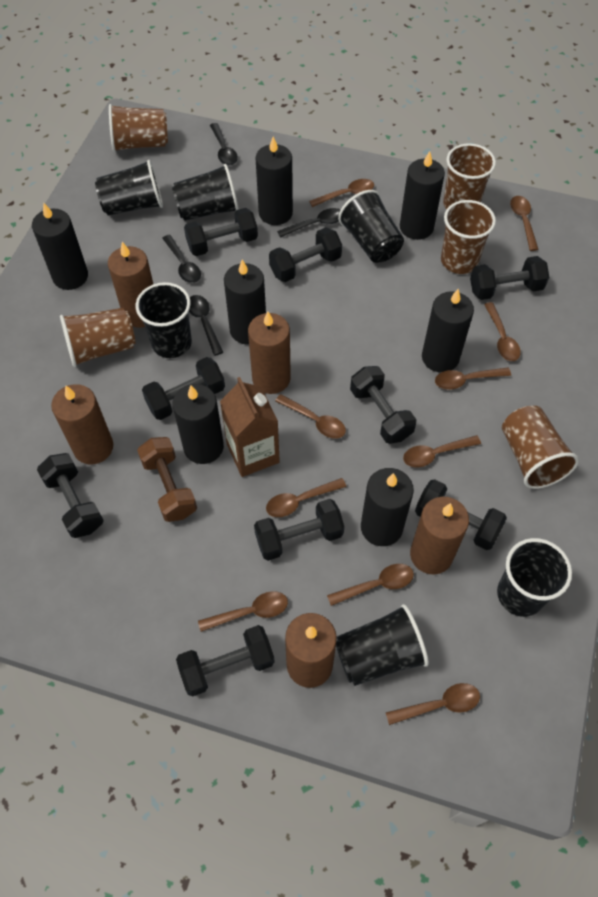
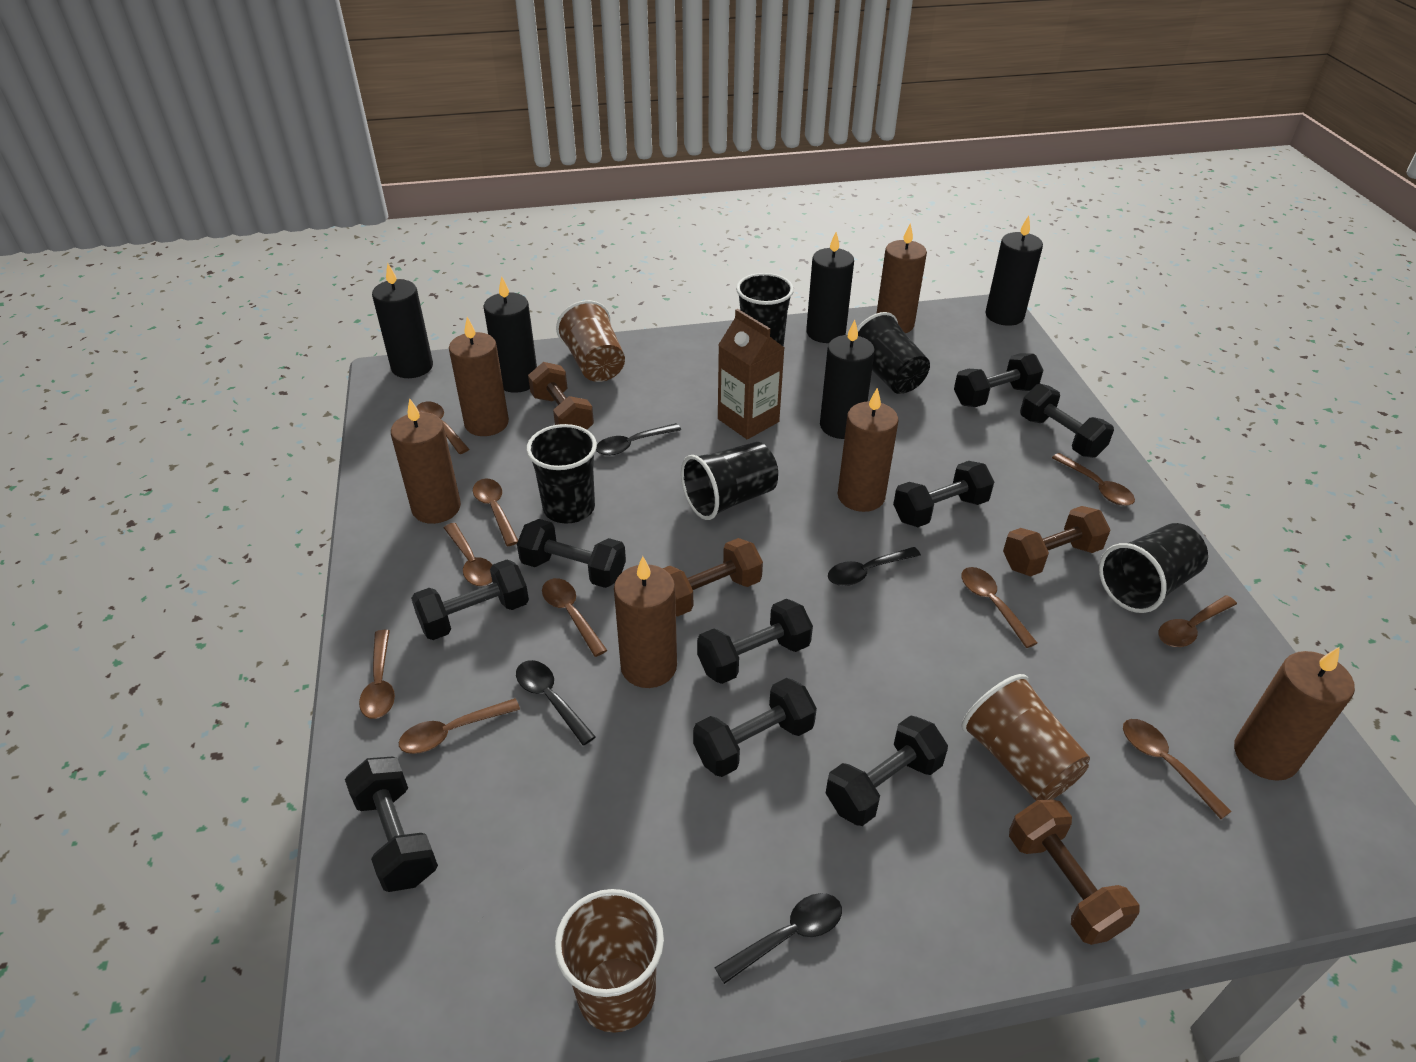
black candle: 7 -> 5
black cup: 6 -> 5
brown candle: 5 -> 6
brown cup: 5 -> 3
brown dumbbell: 1 -> 4

